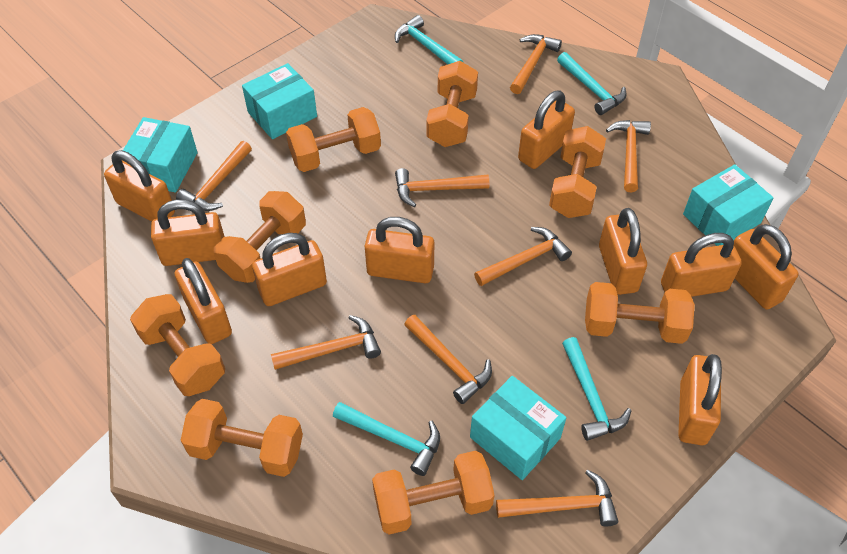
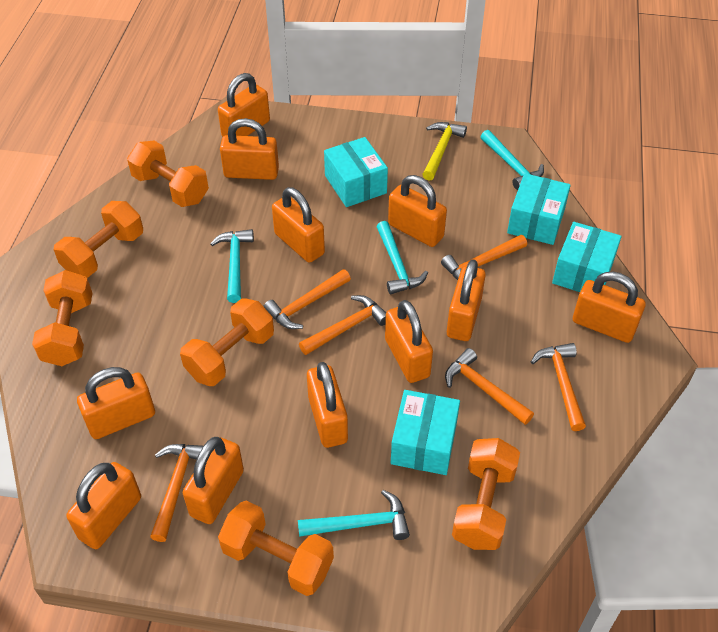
orange dumbbell: 8 -> 6
orange hammer: 8 -> 6
orange padlock: 10 -> 11
yellow hammer: 0 -> 1

